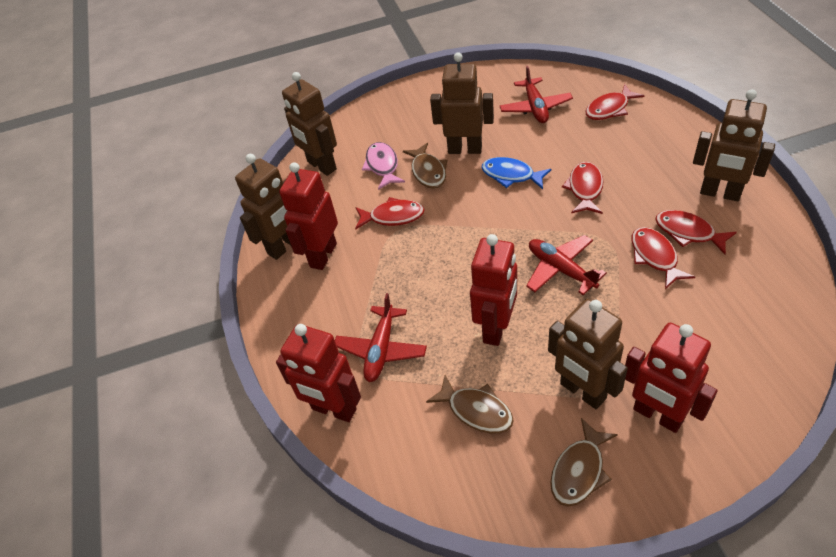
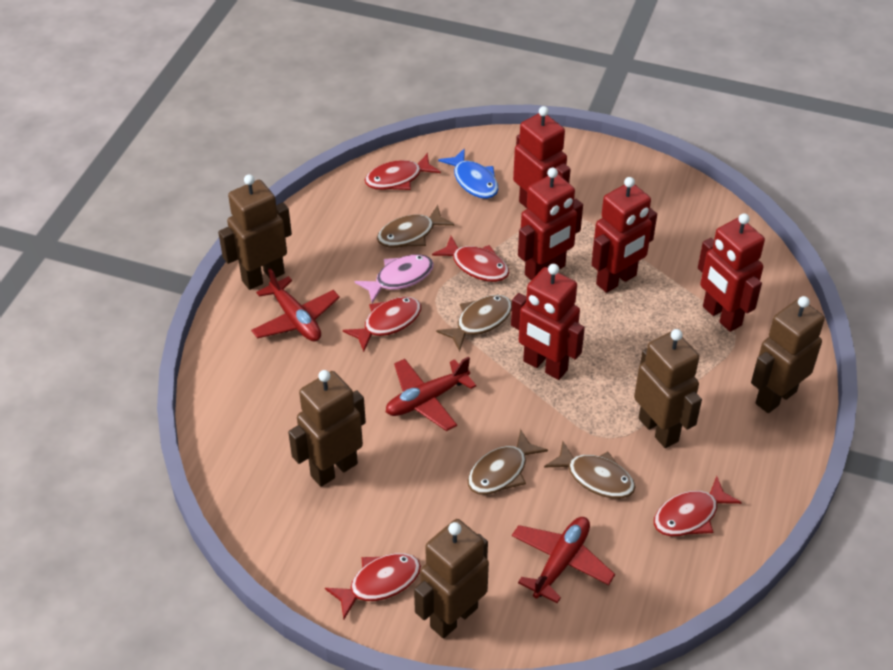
brown fish: 3 -> 4
red robot: 4 -> 5

